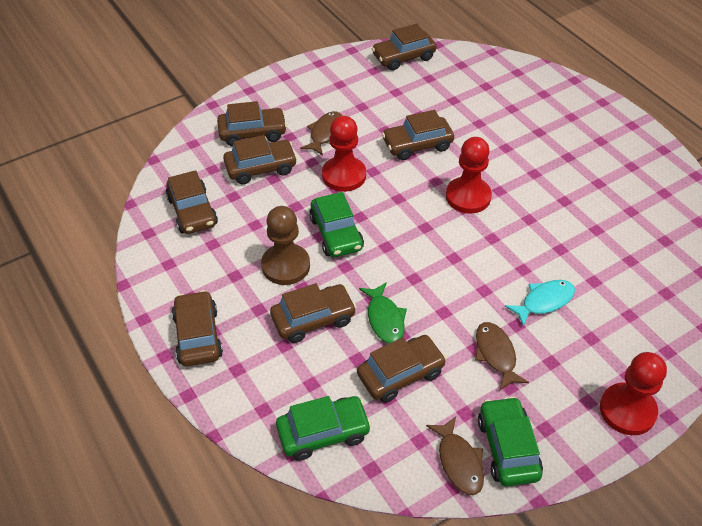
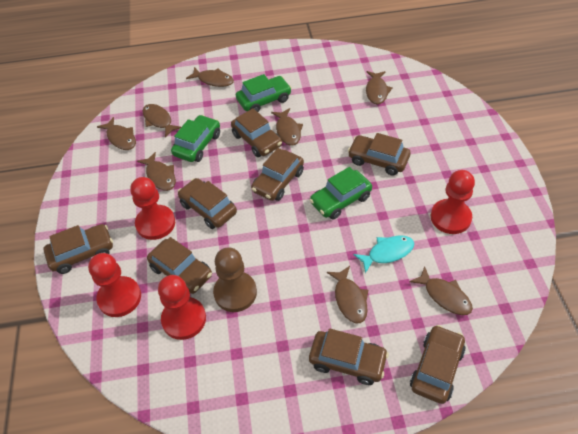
brown fish: 3 -> 8
green fish: 1 -> 0
red pawn: 3 -> 4

